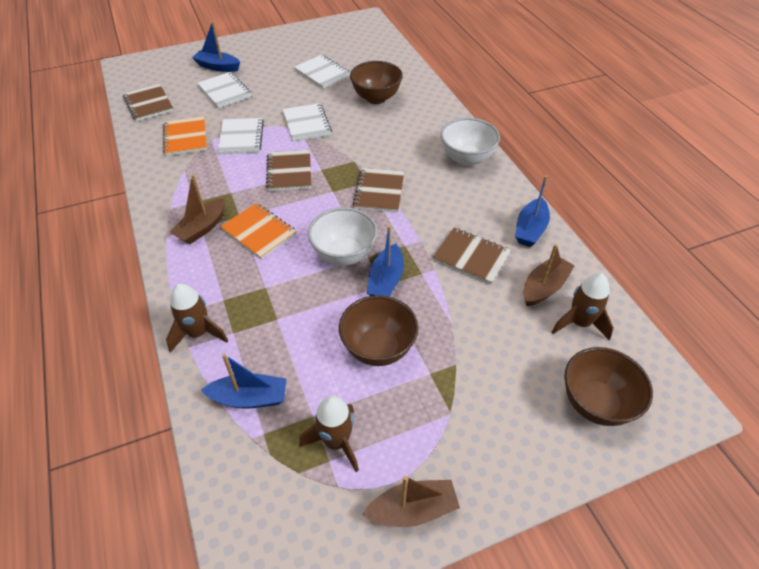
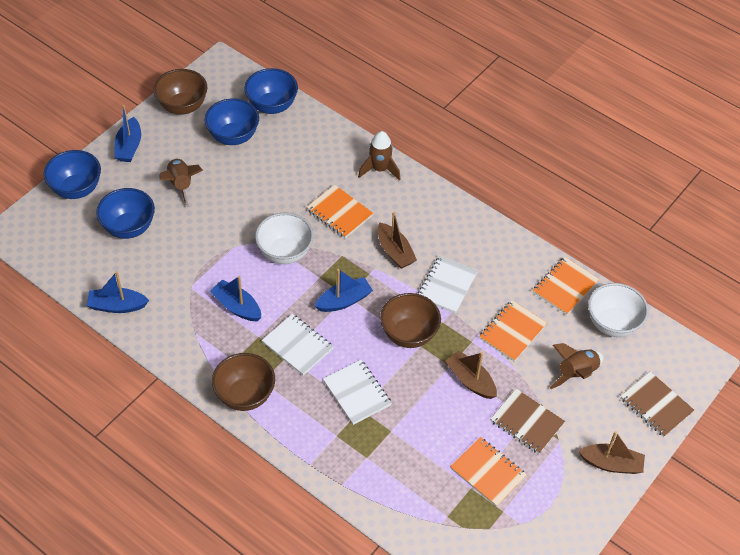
blue bowl: 0 -> 4
brown notebook: 4 -> 2
orange notebook: 2 -> 4
white notebook: 4 -> 3

